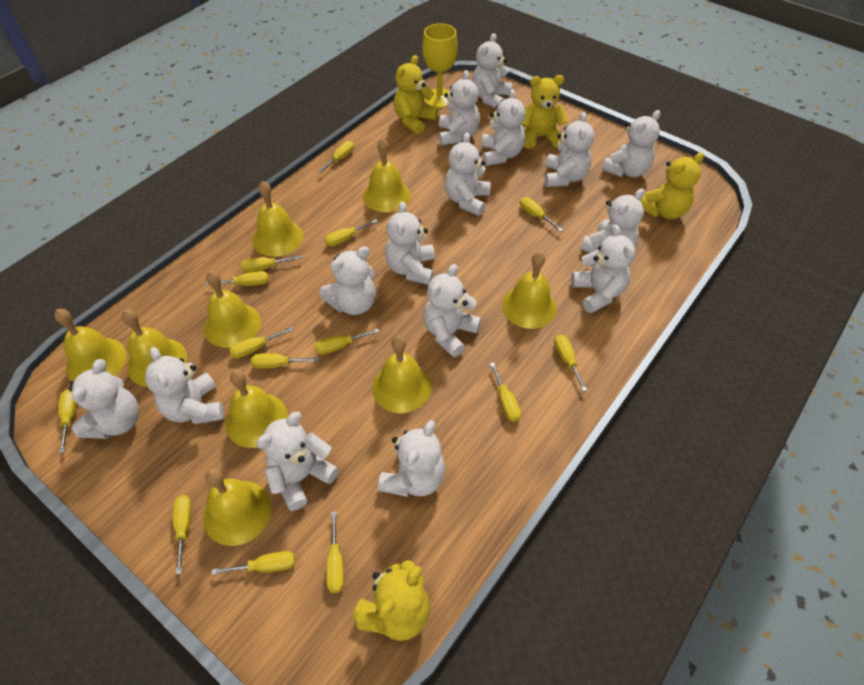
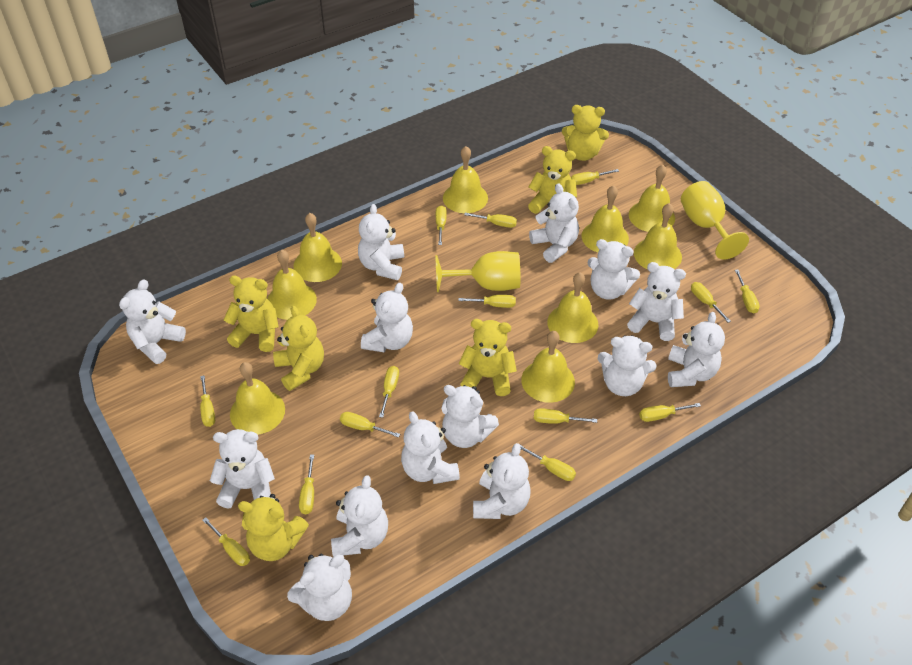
white teddy bear: 15 -> 14
yellow goblet: 1 -> 2
yellow teddy bear: 4 -> 6

